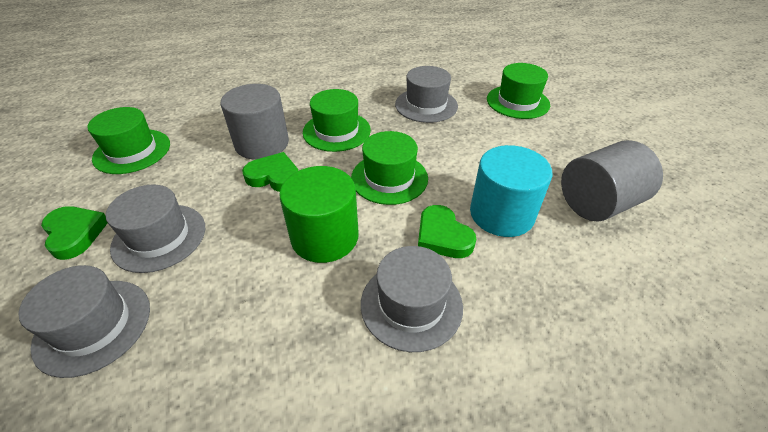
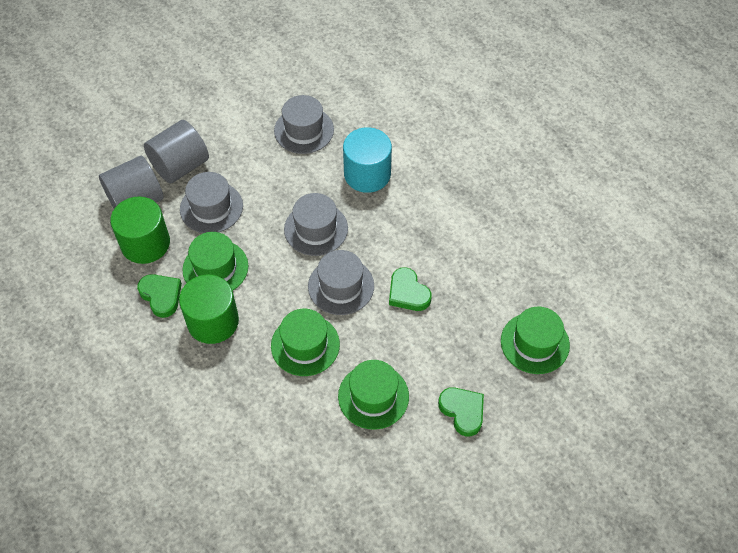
green cylinder: 1 -> 2

